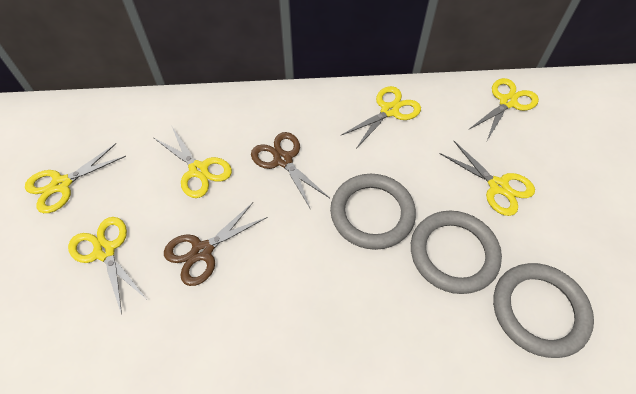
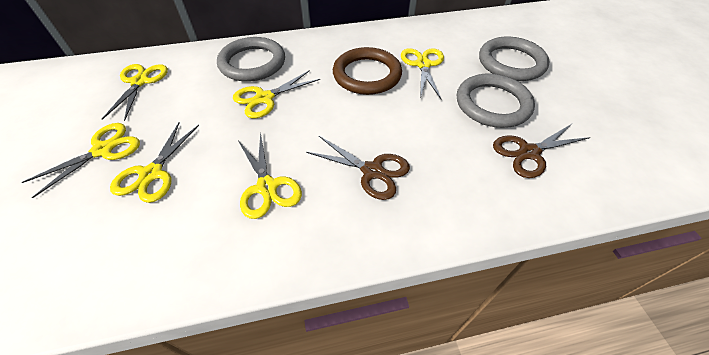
brown ring: 0 -> 1

